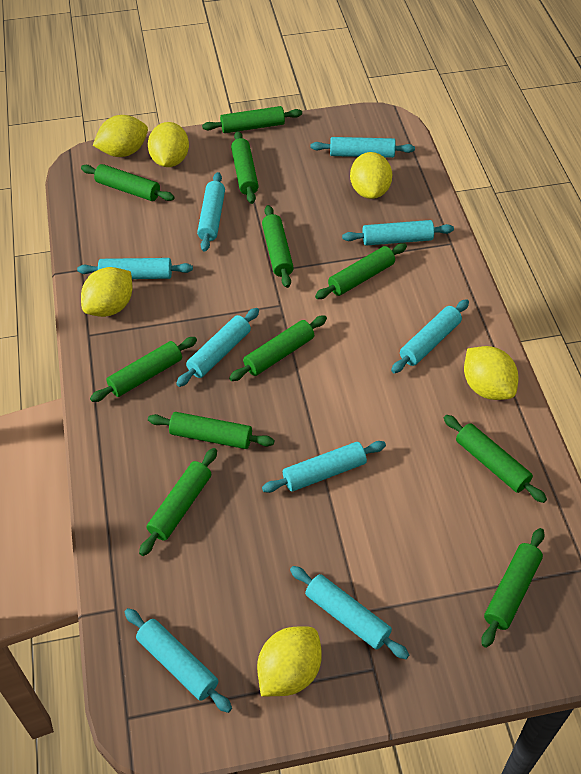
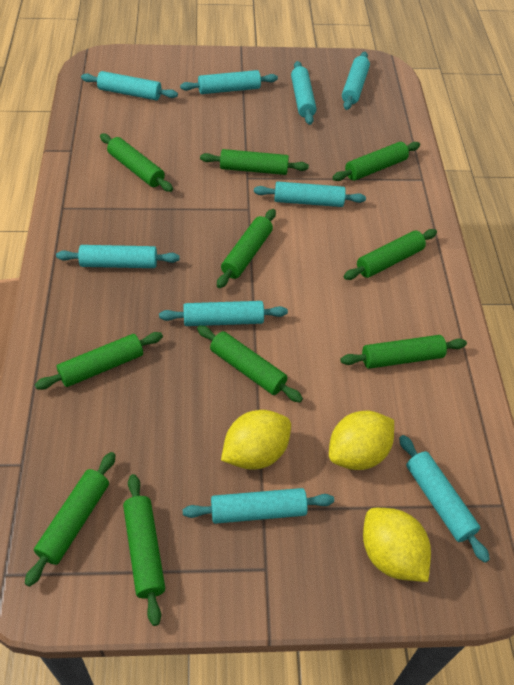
green rolling pin: 11 -> 10
yellow lemon: 6 -> 3

